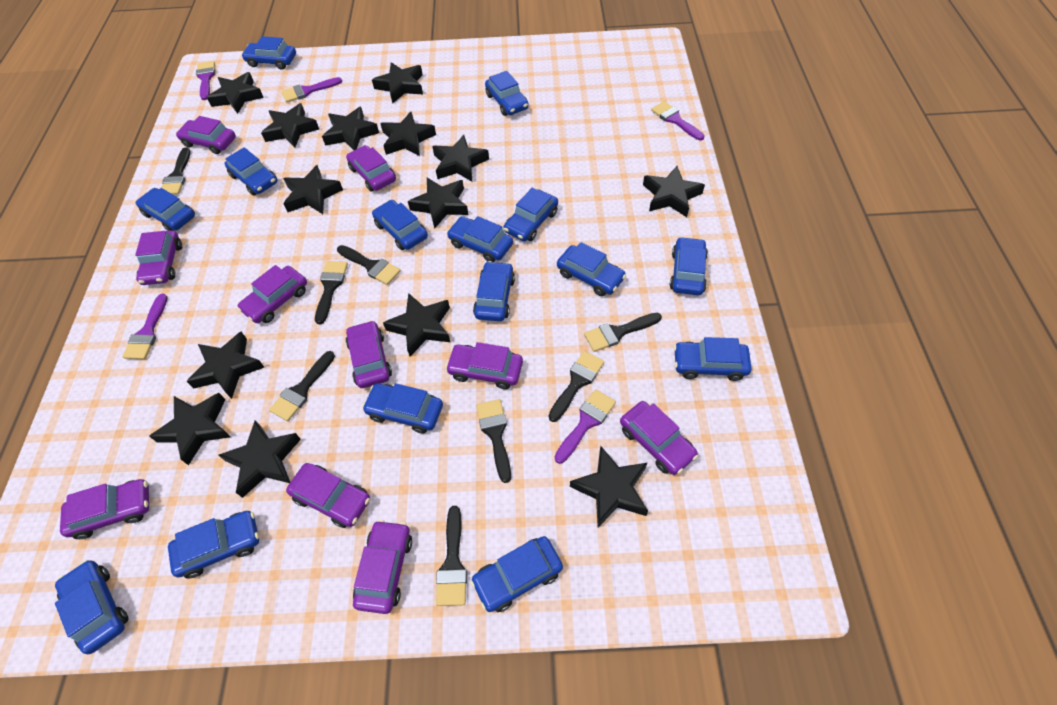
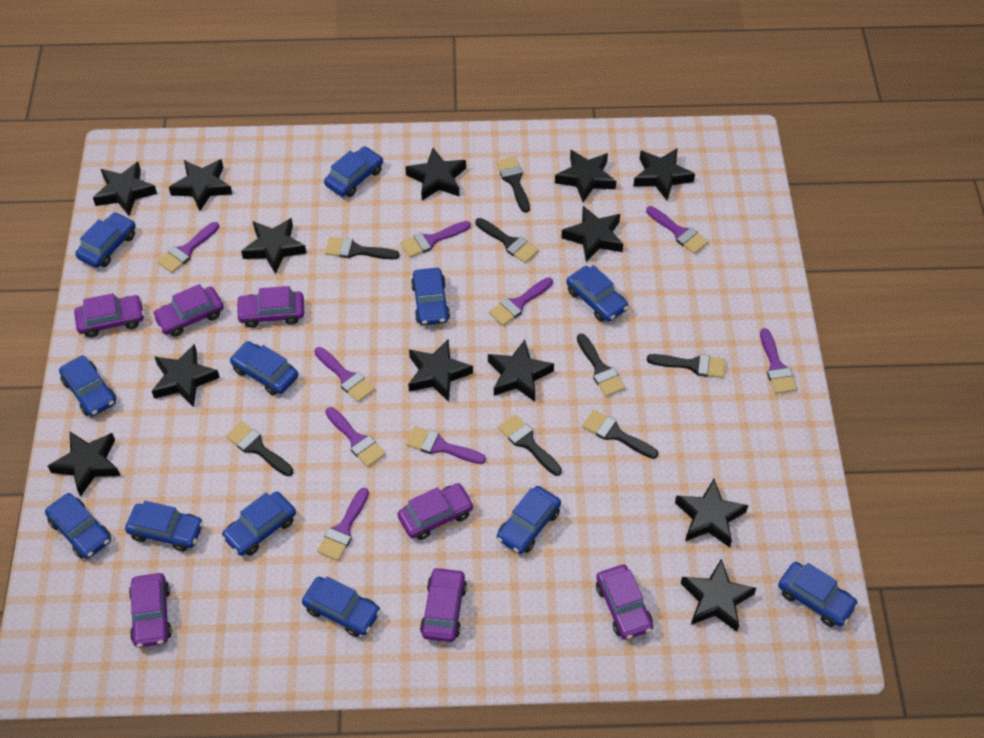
black star: 14 -> 13
blue car: 15 -> 12
purple brush: 5 -> 9
purple car: 10 -> 7

